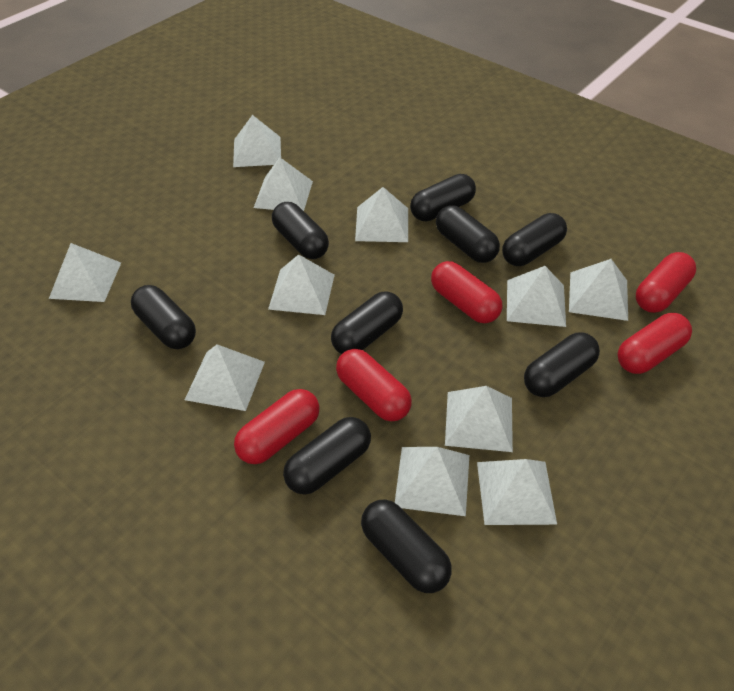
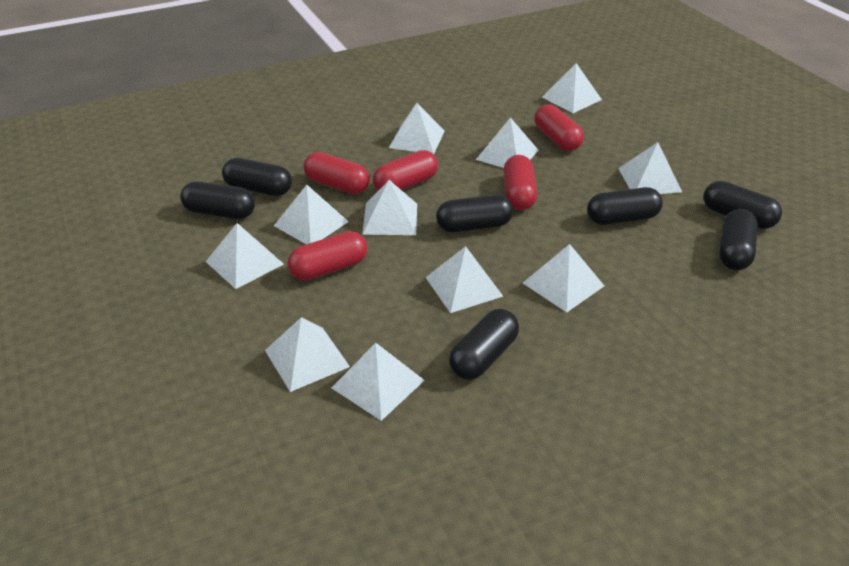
black capsule: 9 -> 7

